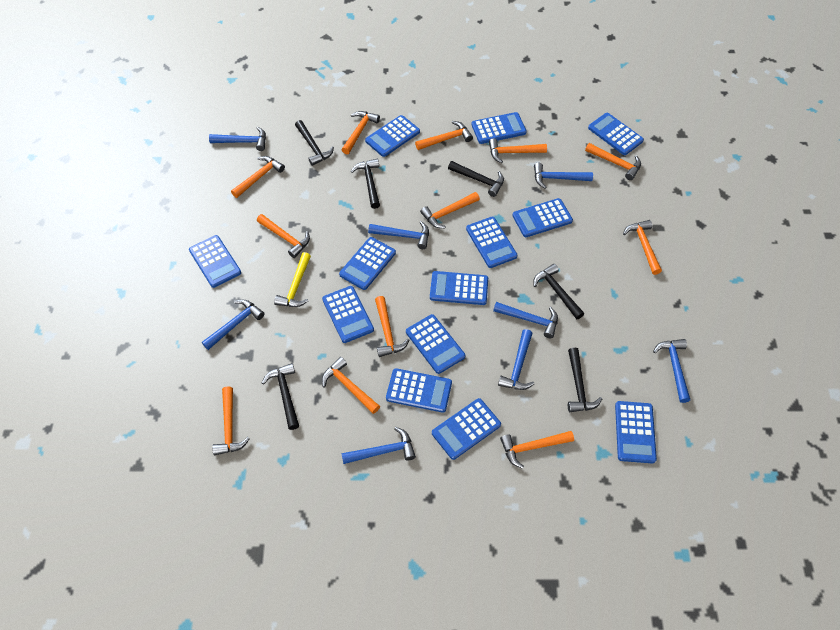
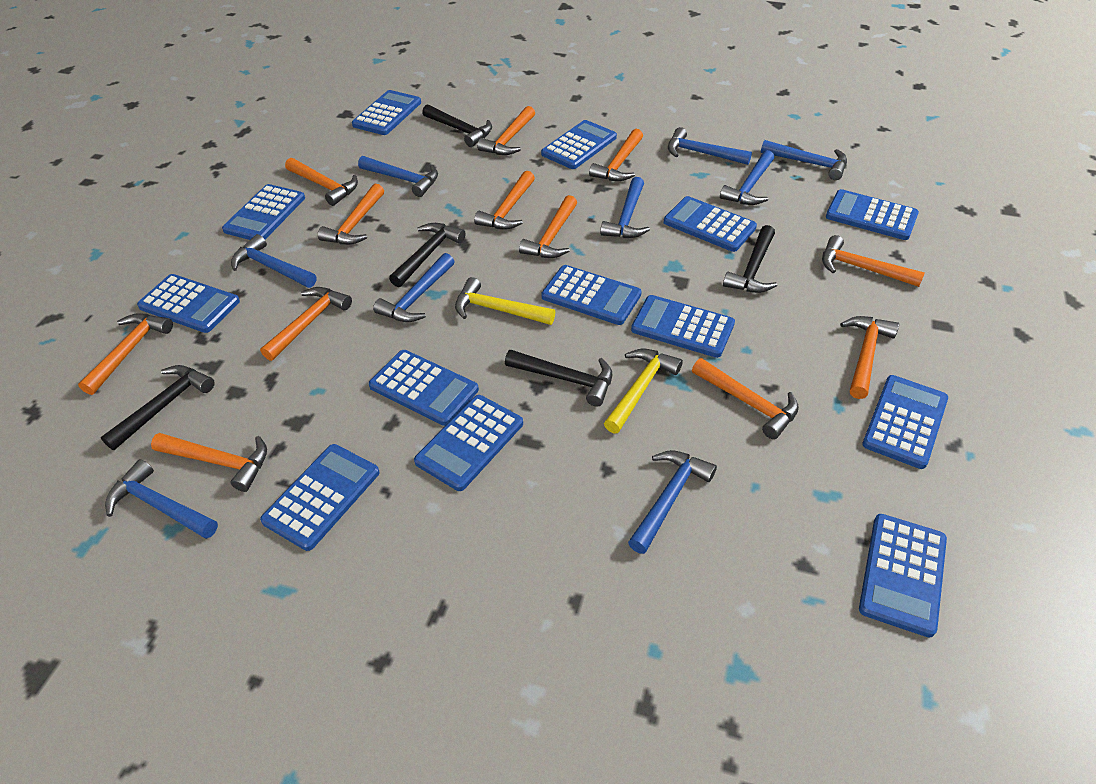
black hammer: 6 -> 5
blue hammer: 8 -> 9
yellow hammer: 1 -> 2

